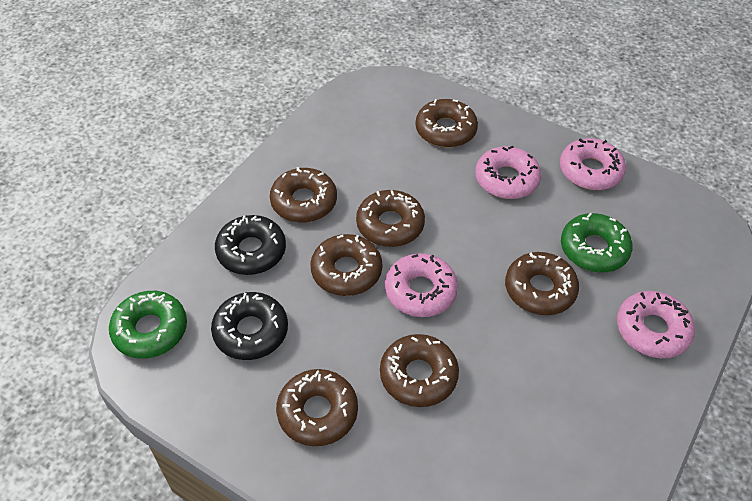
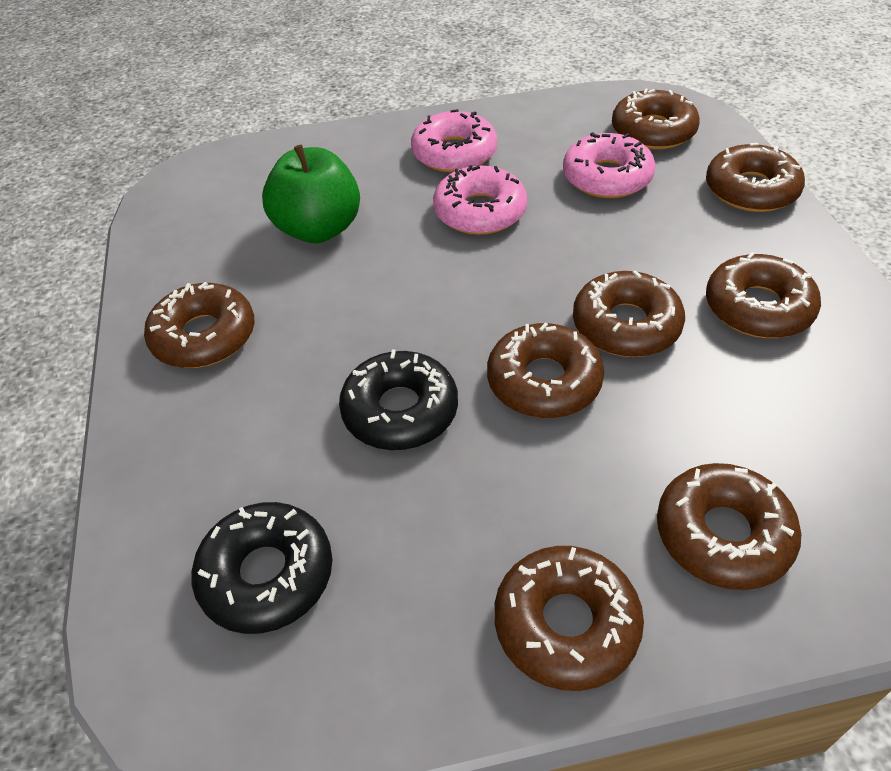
brown donut: 7 -> 8
green apple: 0 -> 1
green donut: 2 -> 0
pink donut: 4 -> 3

